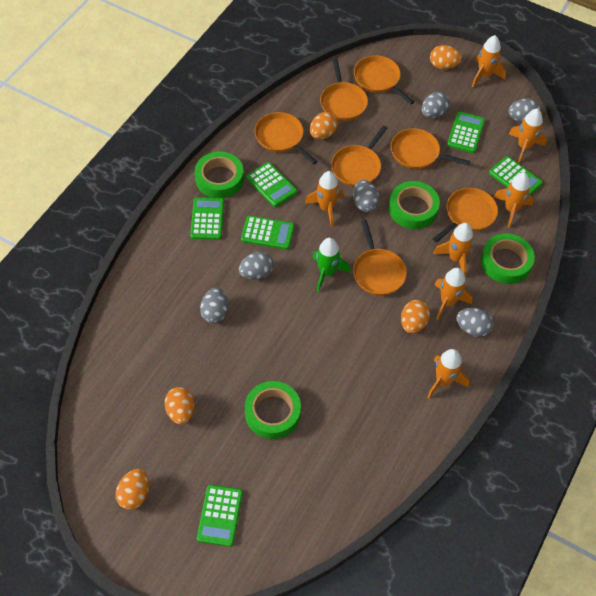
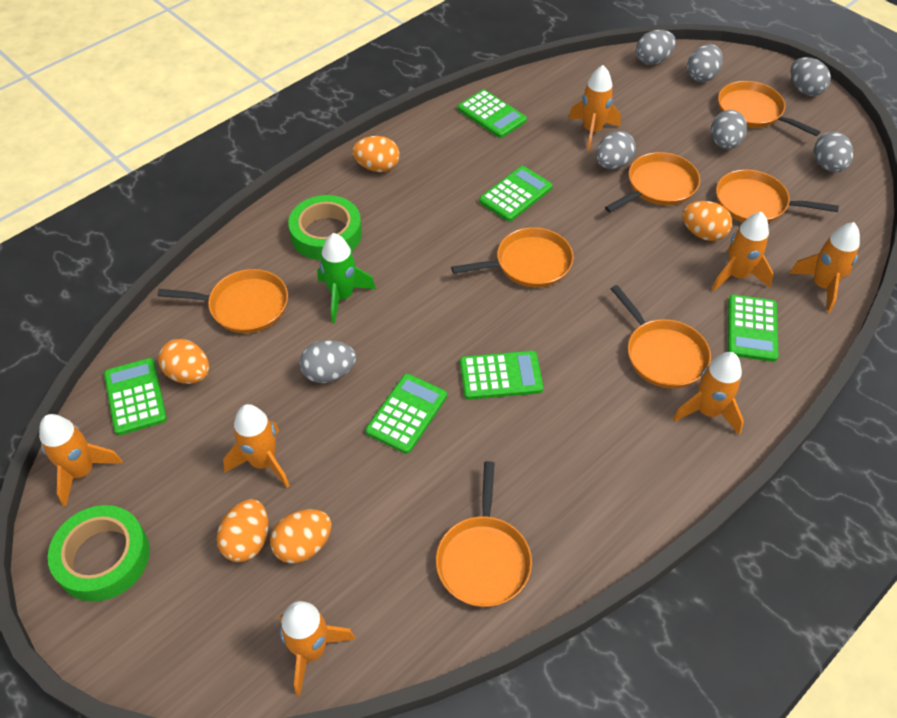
green tape: 4 -> 2
grey egg: 6 -> 7

